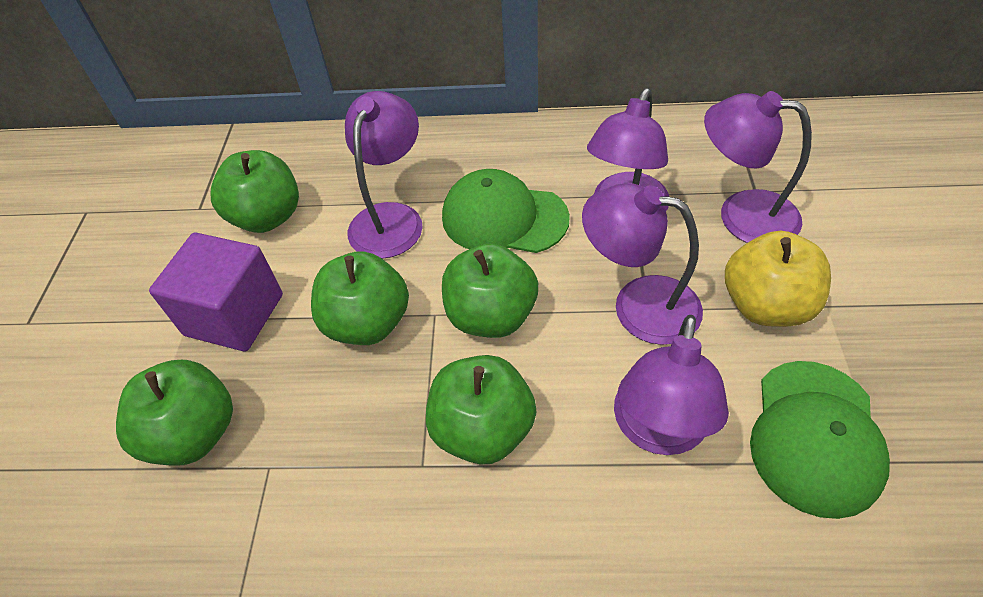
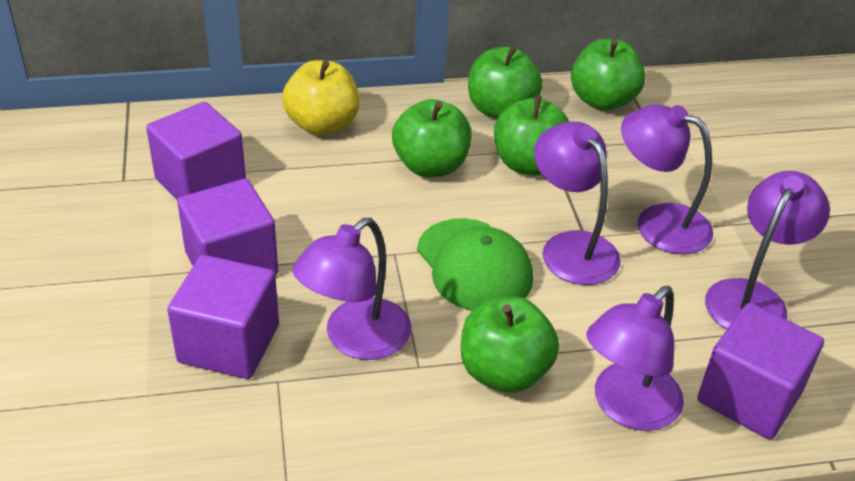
green cap: 2 -> 1
purple cube: 1 -> 4

